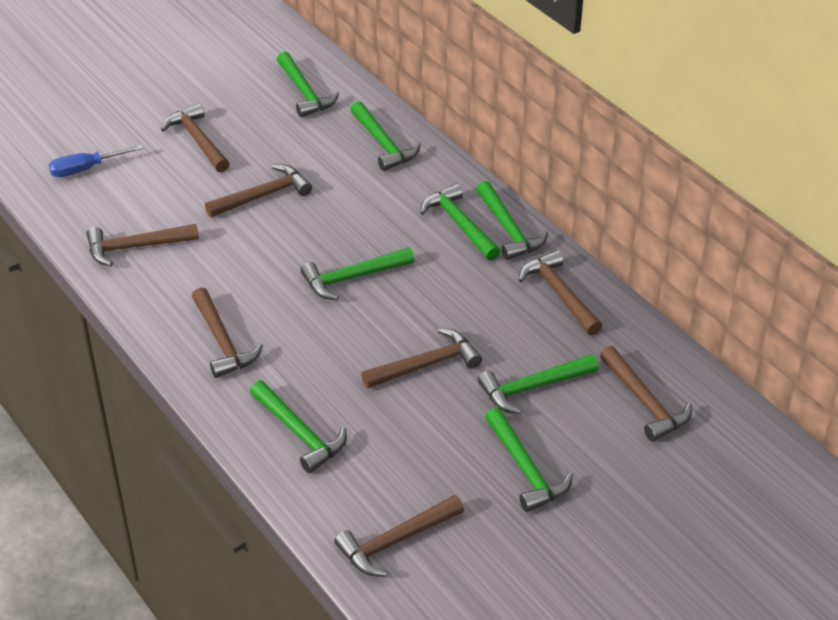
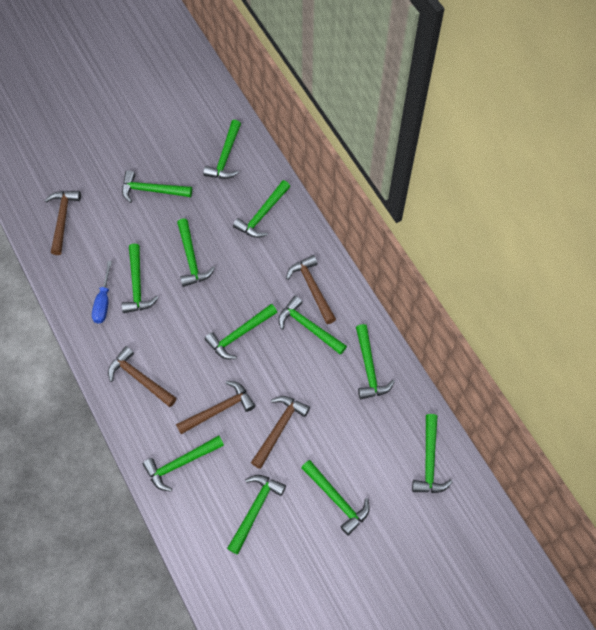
brown hammer: 8 -> 5
green hammer: 8 -> 12

